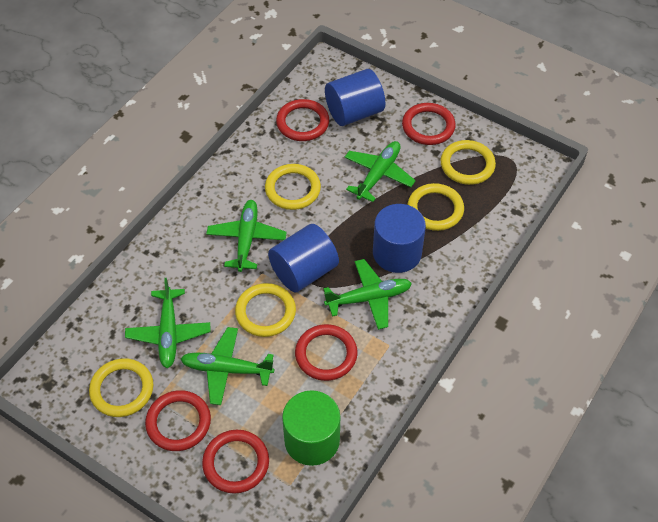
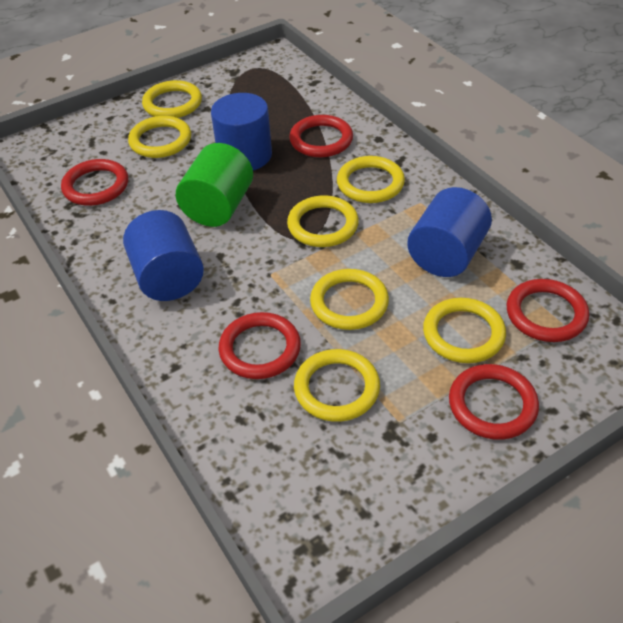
green plane: 5 -> 0
yellow ring: 5 -> 7

